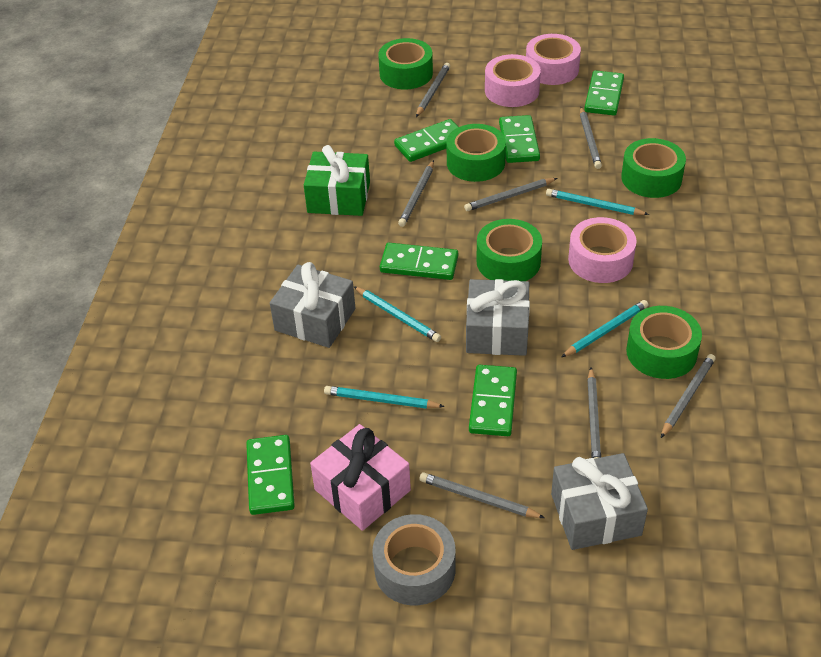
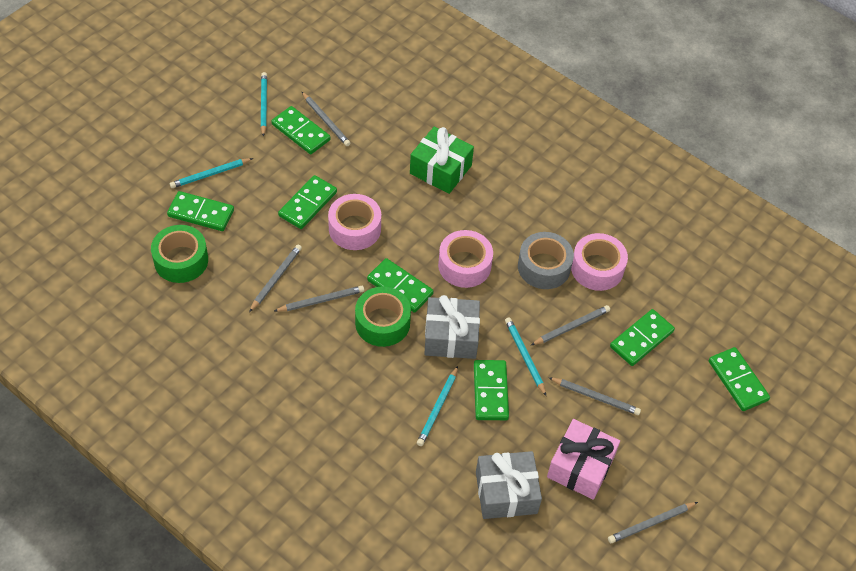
green domino: 6 -> 7
green tape: 5 -> 2
grey gift: 3 -> 2
grey pencil: 7 -> 6

